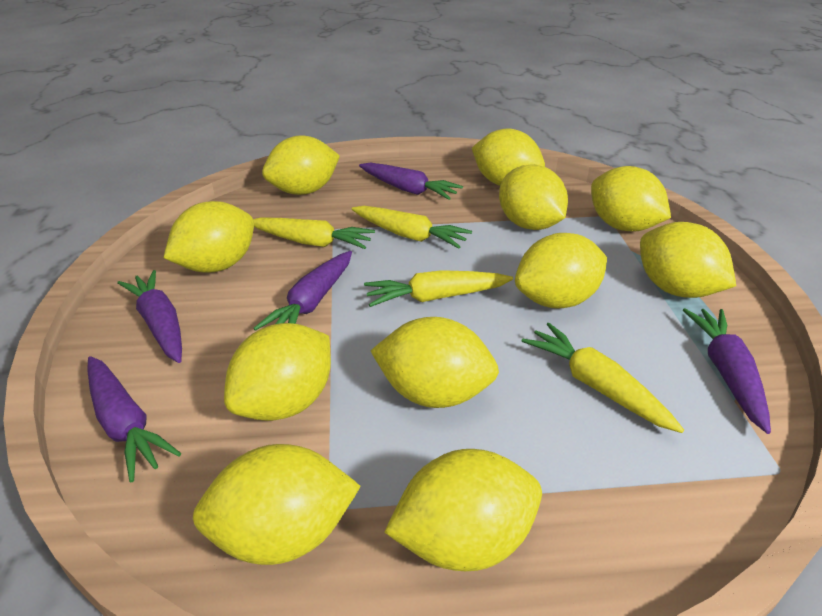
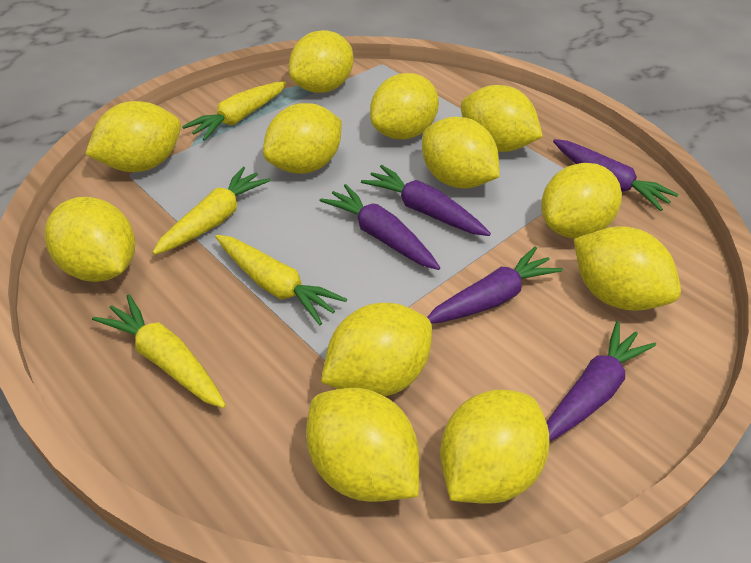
yellow lemon: 11 -> 12

